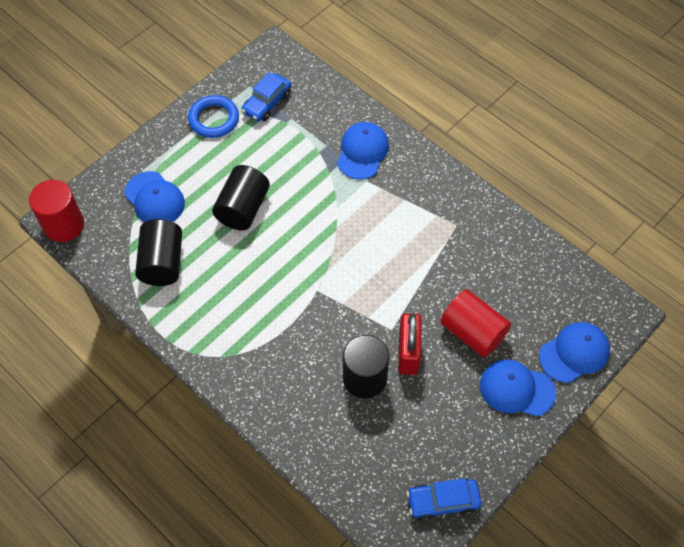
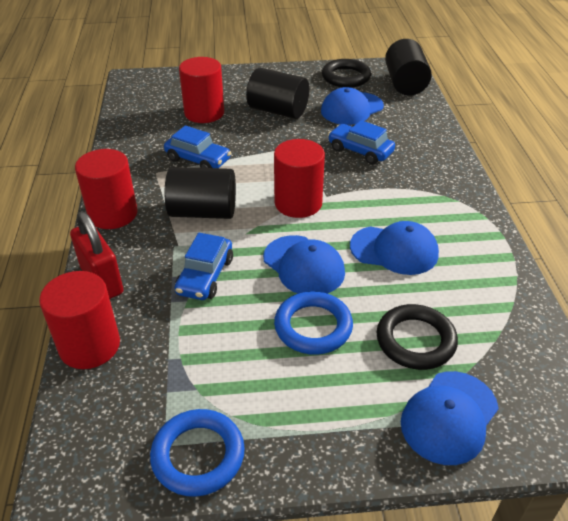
black ring: 0 -> 2
blue car: 2 -> 3
blue ring: 1 -> 2
red cylinder: 2 -> 4

